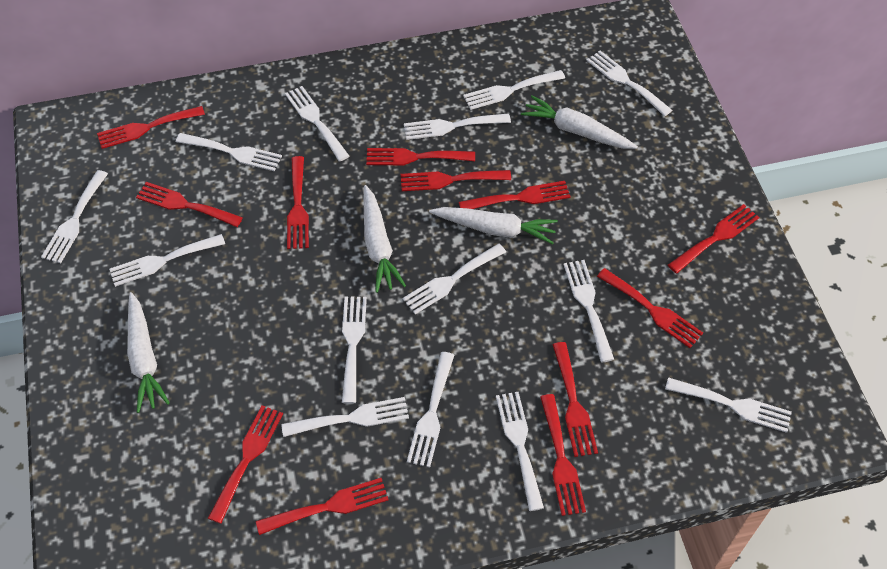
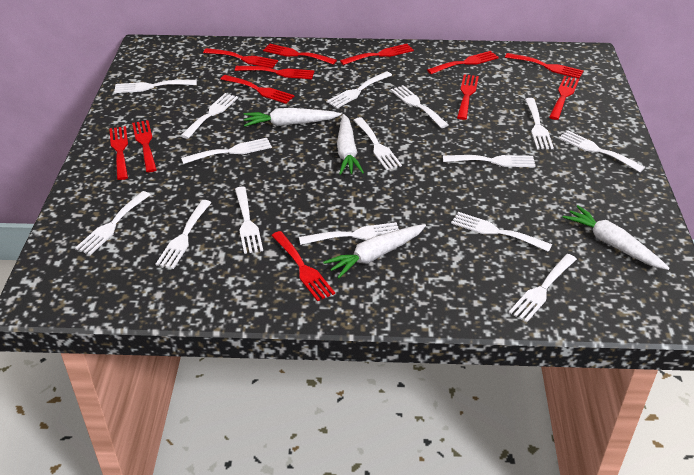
white fork: 14 -> 15

